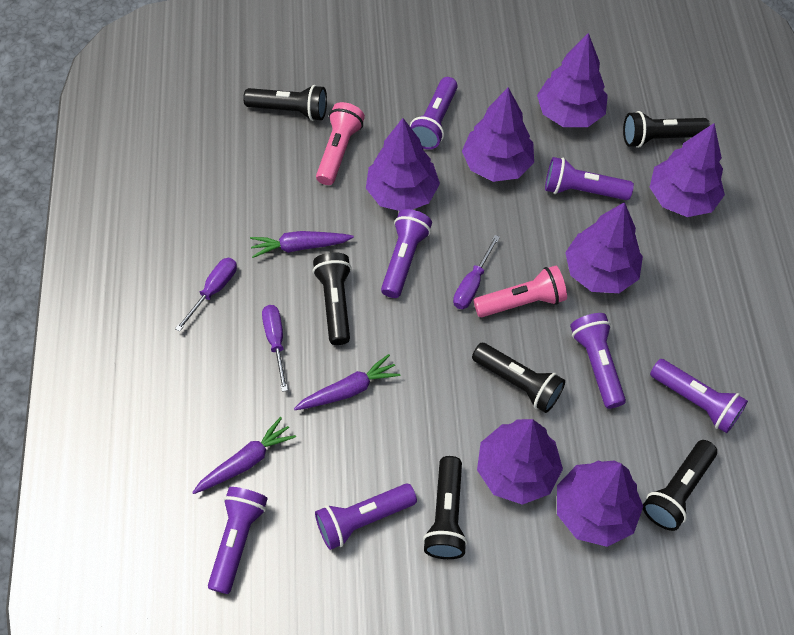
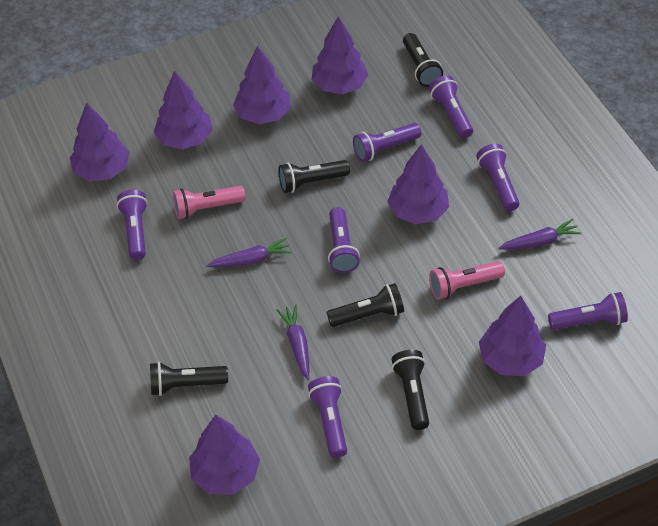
black flashlight: 6 -> 5
purple screwdriver: 3 -> 0

